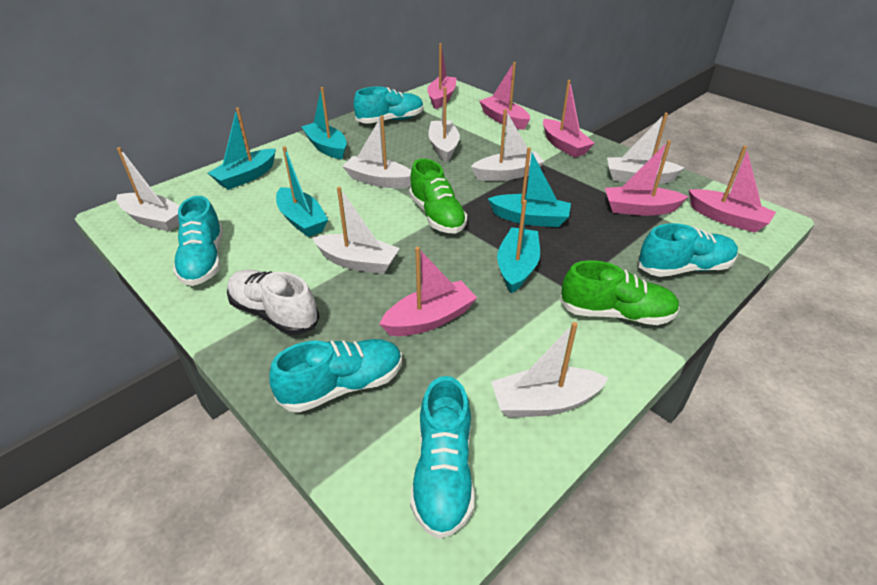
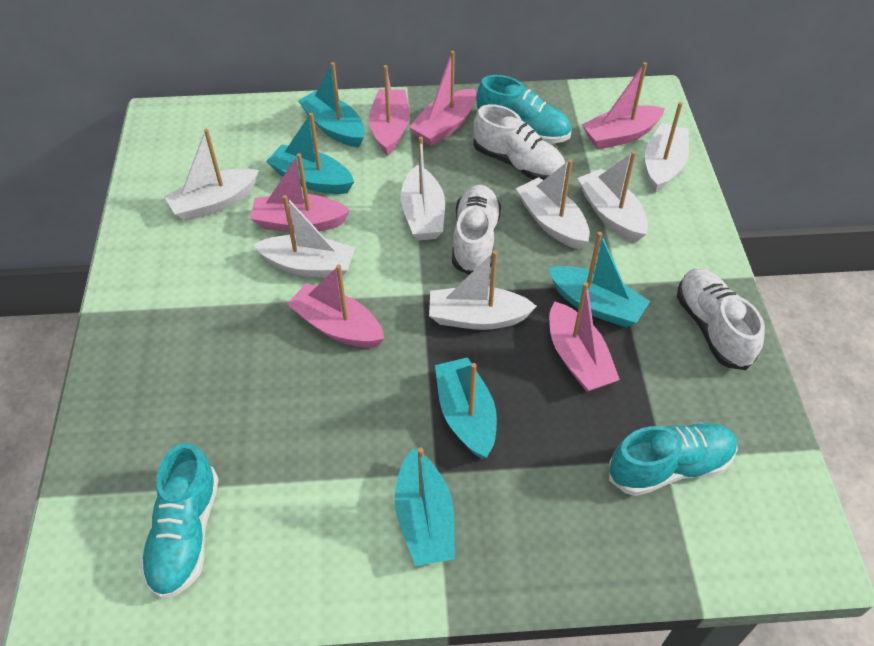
green shoe: 2 -> 0
turquoise shoe: 5 -> 3
white shoe: 1 -> 3

